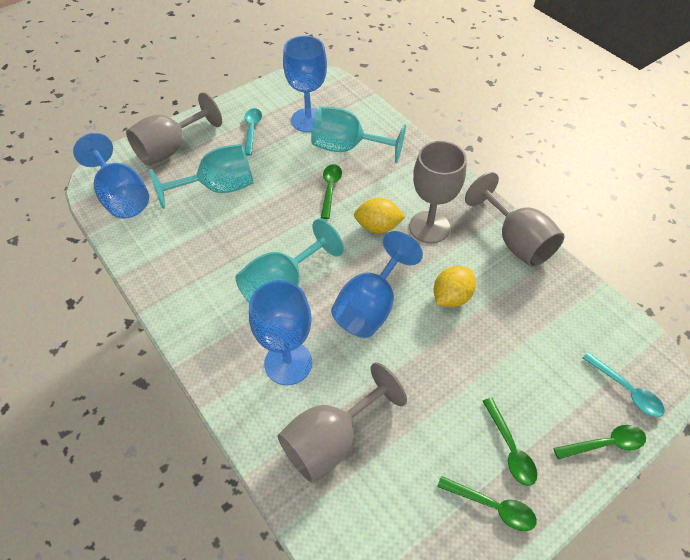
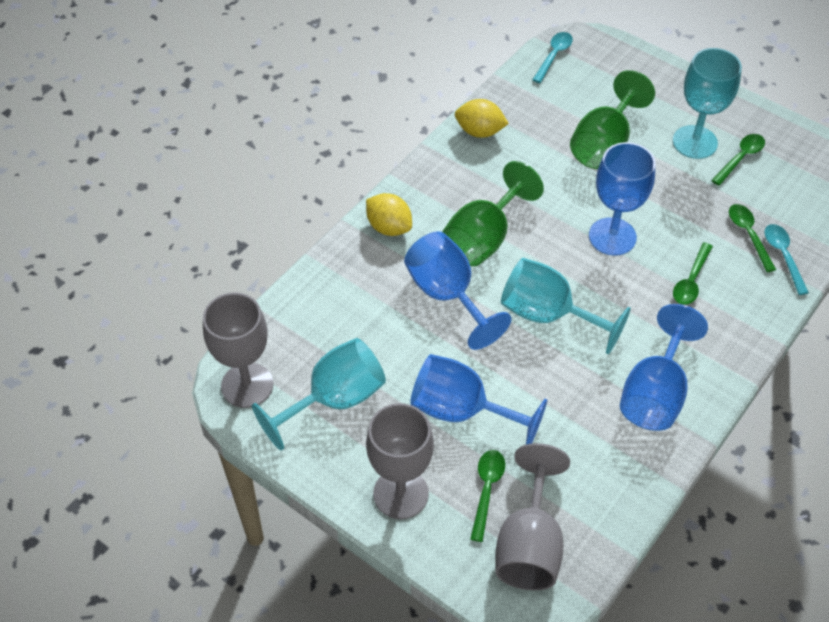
green goblet: 0 -> 2
grey goblet: 4 -> 3

